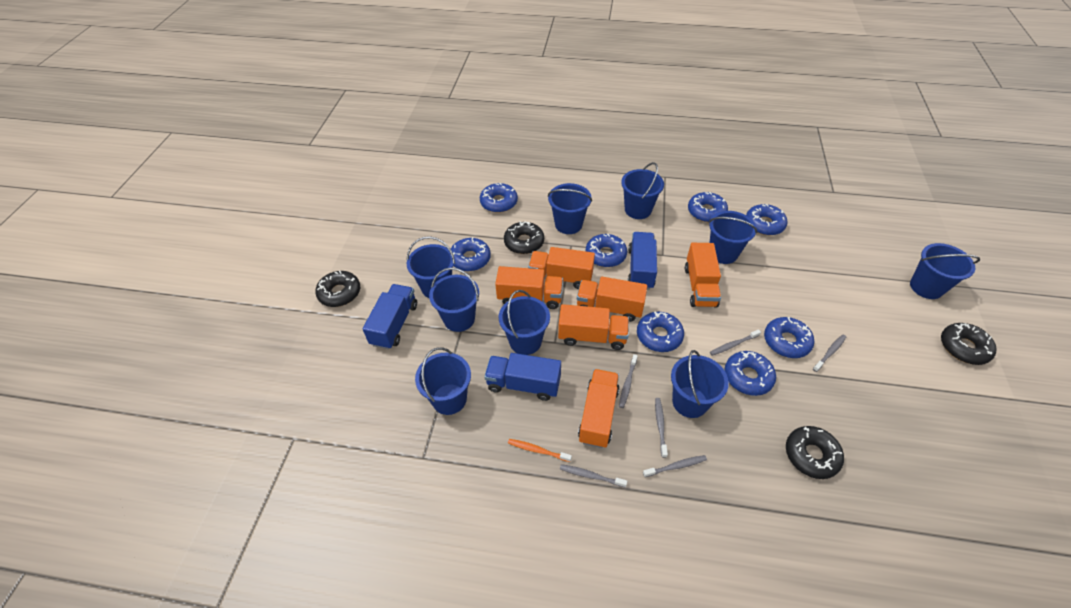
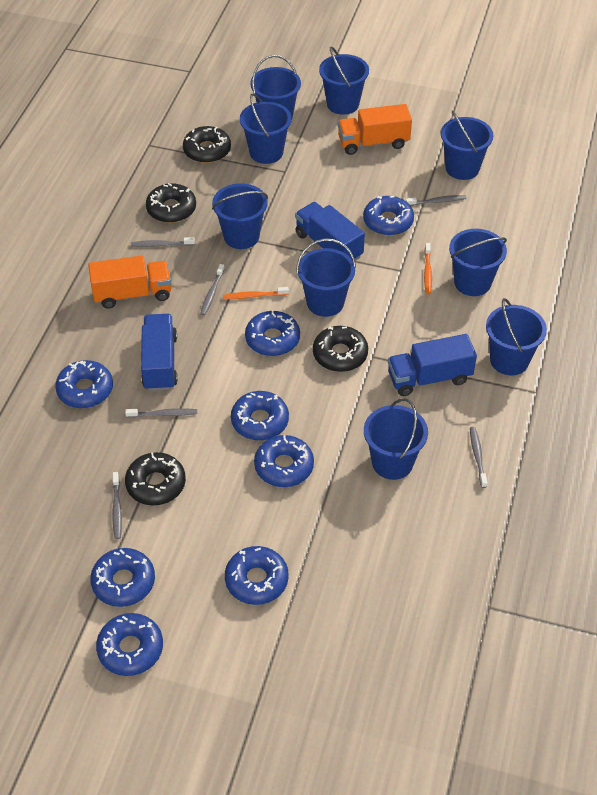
orange toothbrush: 1 -> 2
orange truck: 6 -> 2

